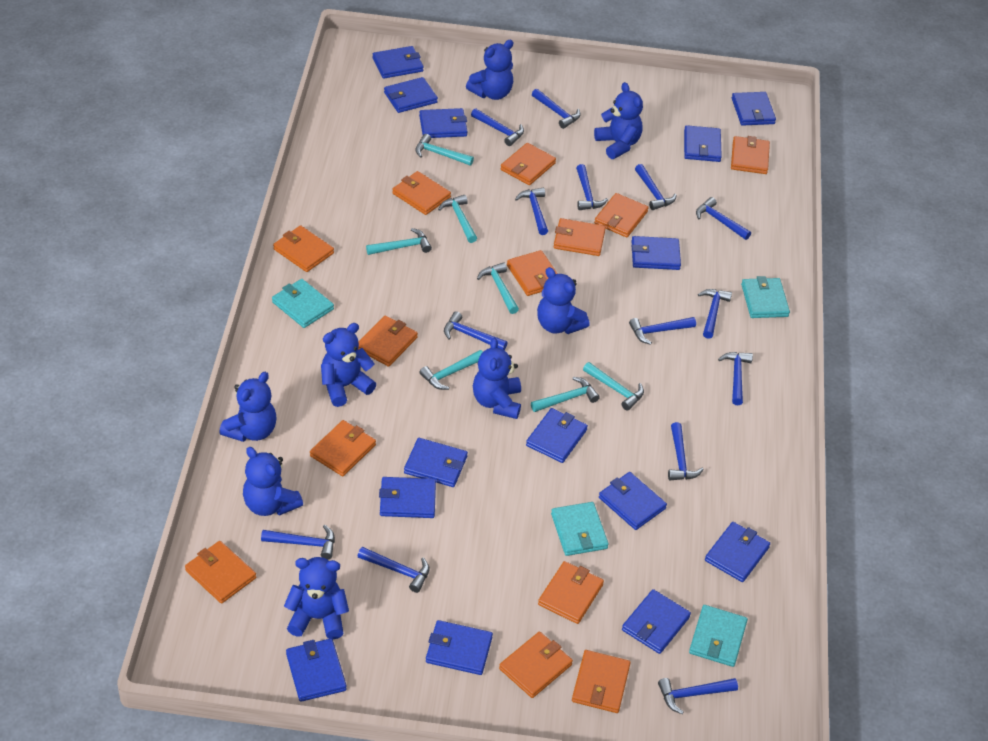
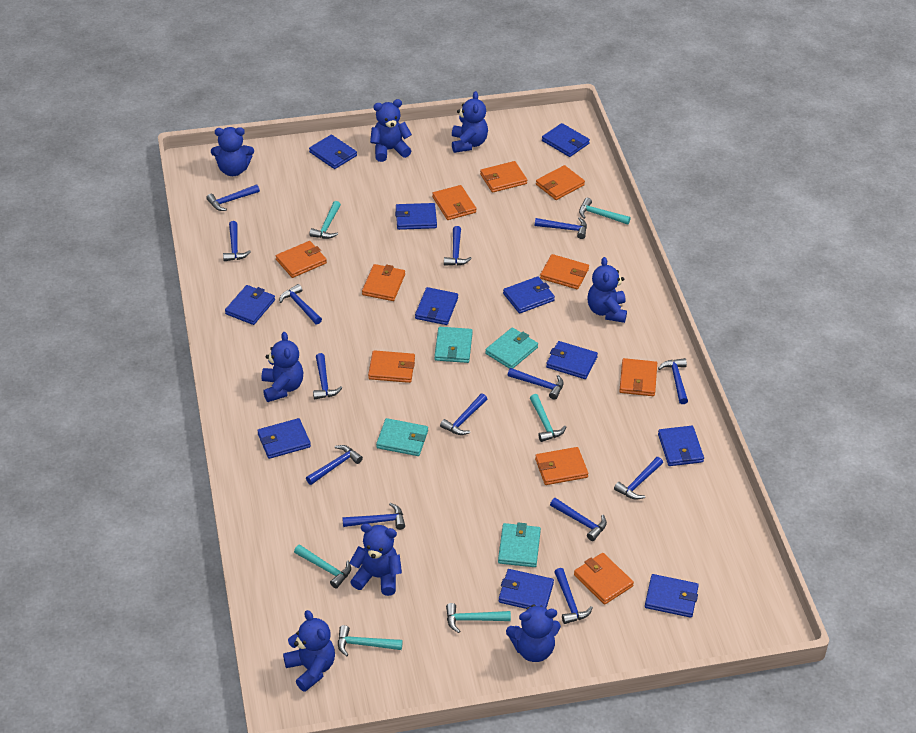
blue wallet: 14 -> 11
orange wallet: 13 -> 10
turquoise hammer: 7 -> 6

